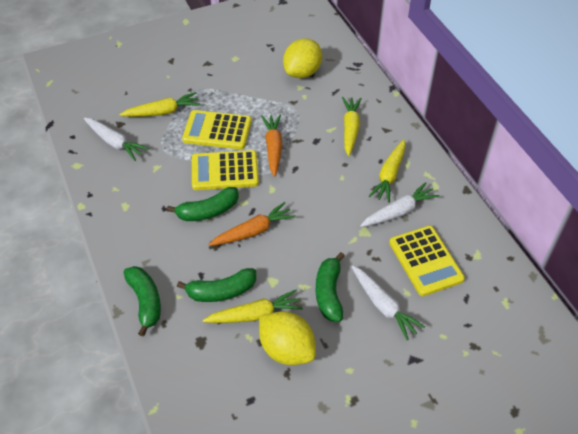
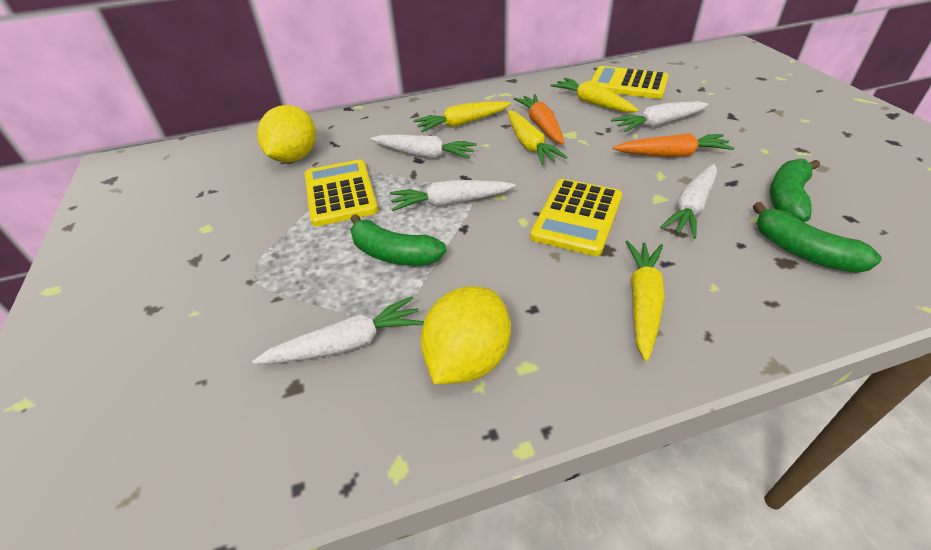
green banana: 4 -> 3
white carrot: 3 -> 5

